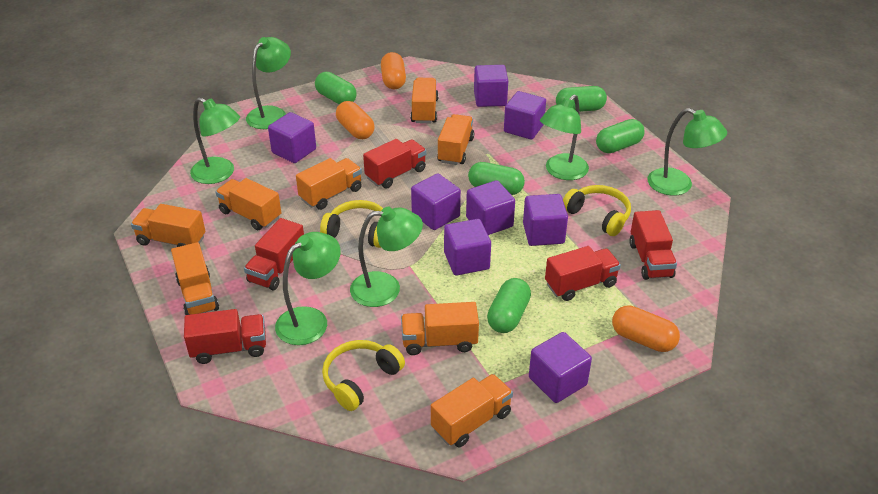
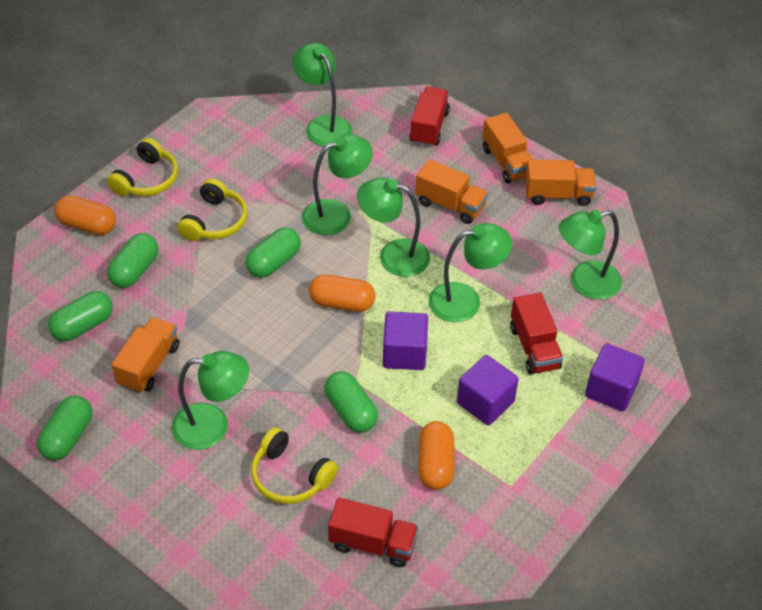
orange truck: 8 -> 4
purple cube: 8 -> 3
red truck: 5 -> 3

